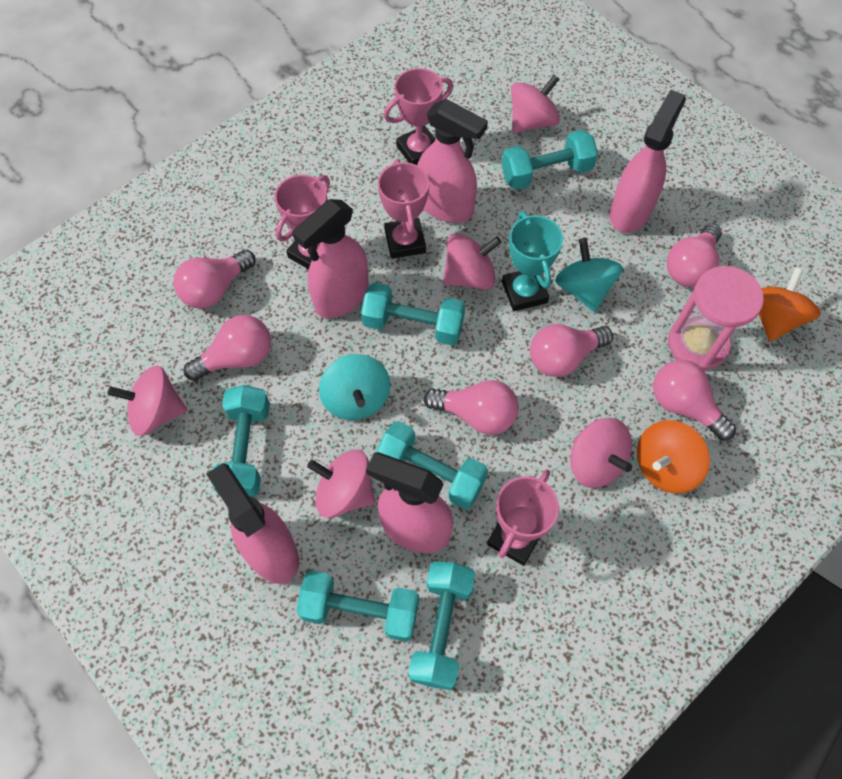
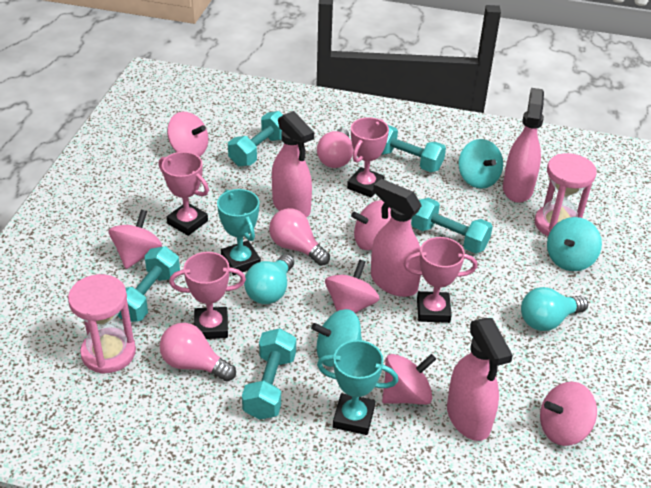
orange spinning top: 2 -> 0
pink hourglass: 1 -> 2
pink light bulb: 6 -> 3
pink spinning top: 5 -> 6
pink spray bottle: 5 -> 4
turquoise dumbbell: 6 -> 5
turquoise light bulb: 0 -> 2
turquoise spinning top: 2 -> 3
turquoise trophy: 1 -> 2

